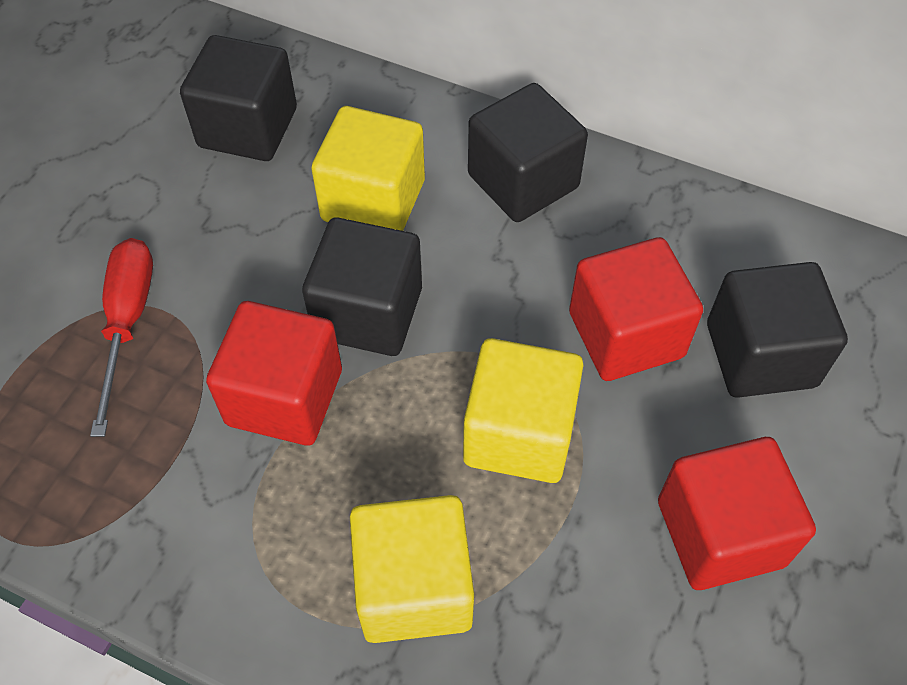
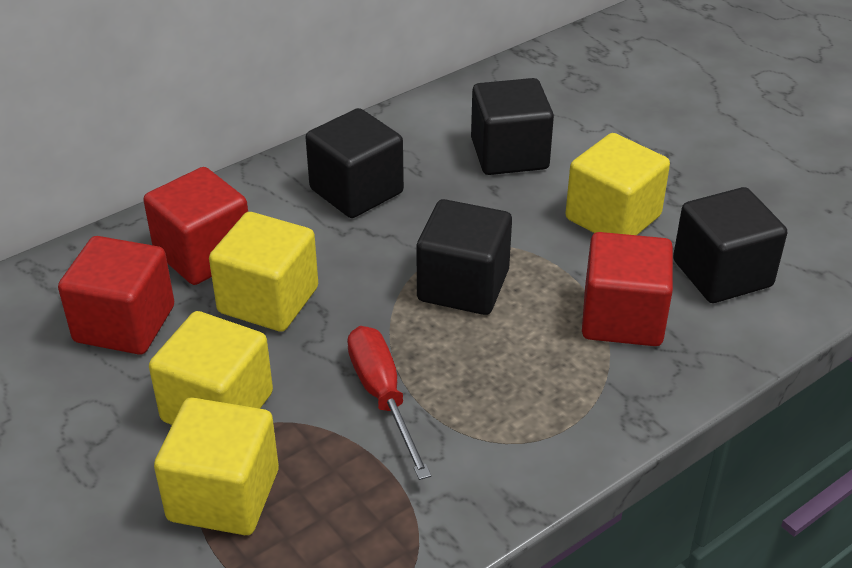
yellow cube: 3 -> 4

